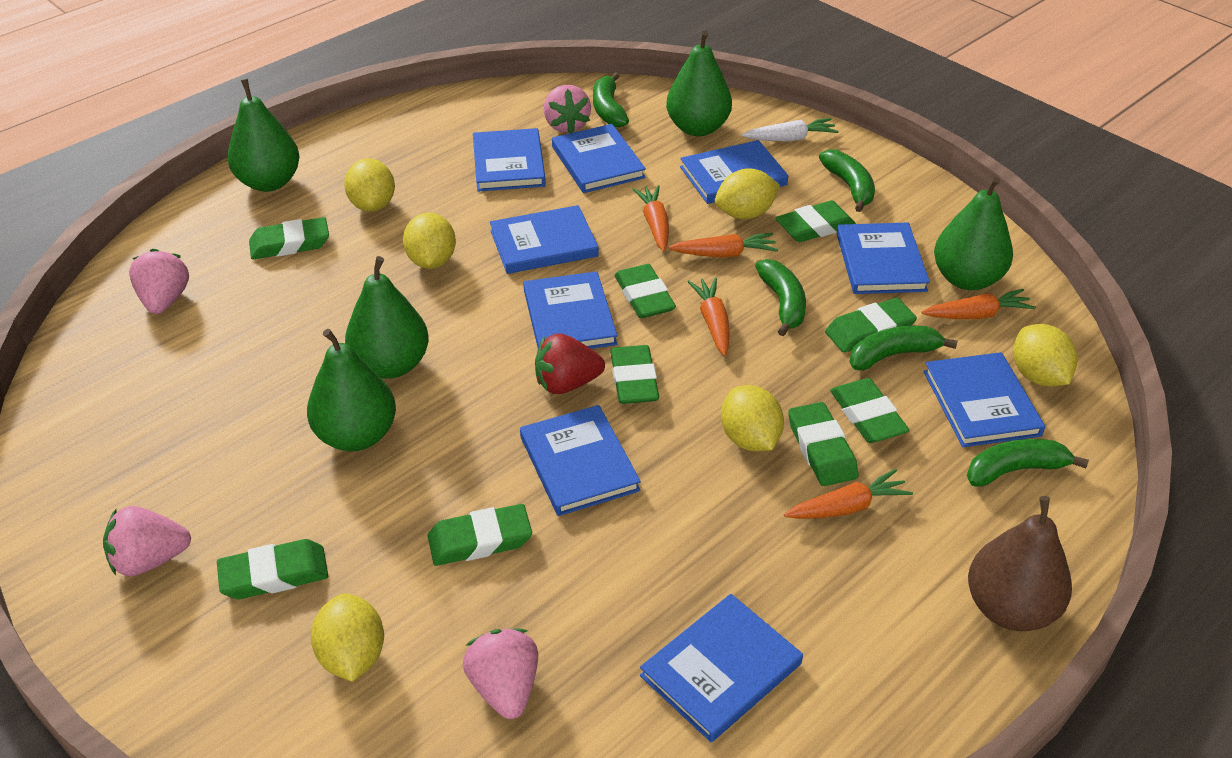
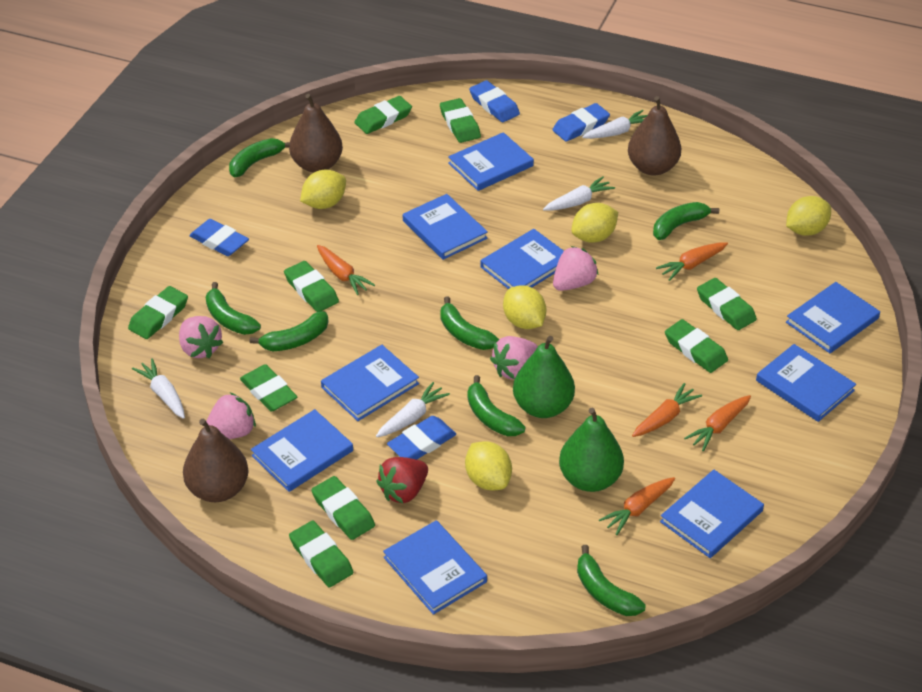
blue eraser: 0 -> 4
brown pear: 1 -> 3
green banana: 5 -> 7
green pear: 5 -> 2
white carrot: 1 -> 4
yellow lemon: 6 -> 5

